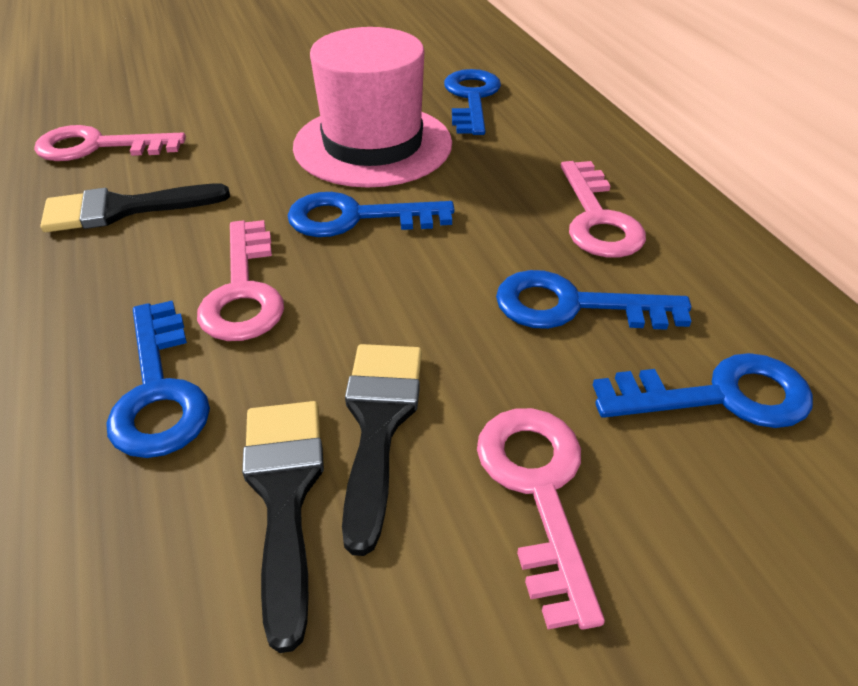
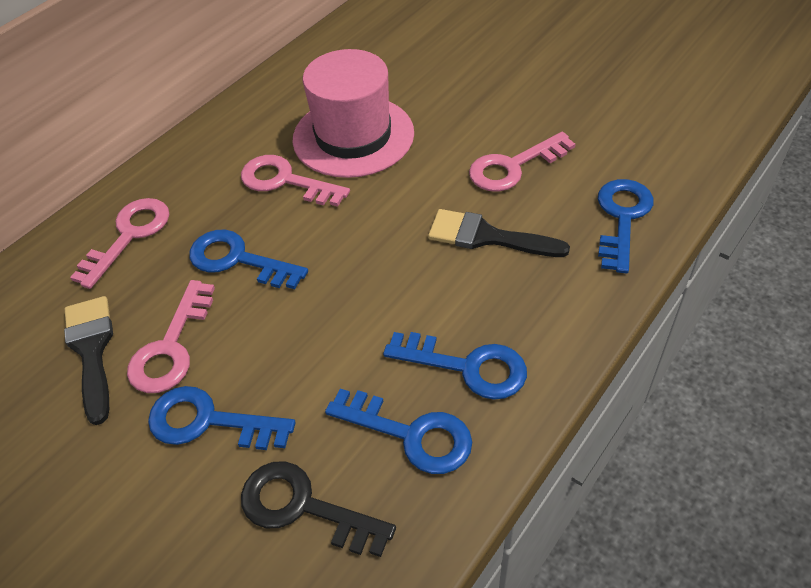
black brush: 3 -> 2
black key: 0 -> 1

